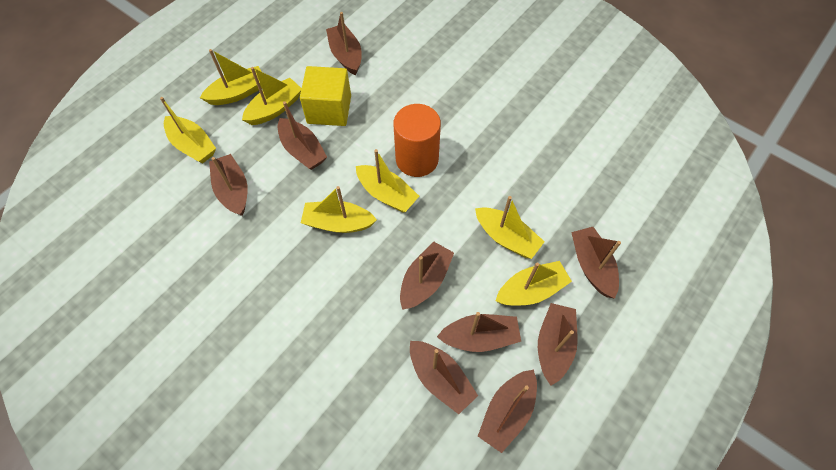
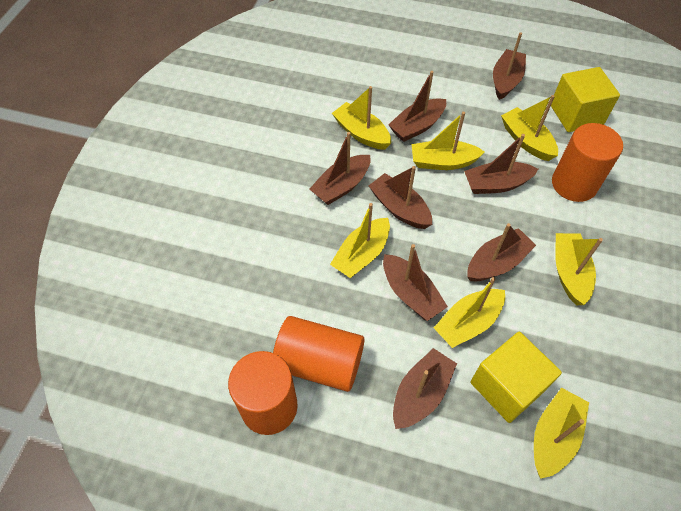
brown boat: 9 -> 8
orange cylinder: 1 -> 3
yellow cube: 1 -> 2

